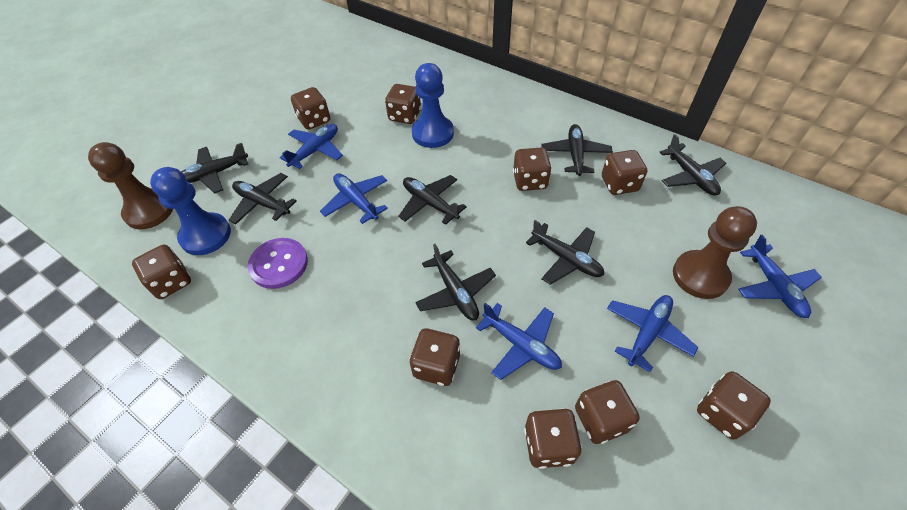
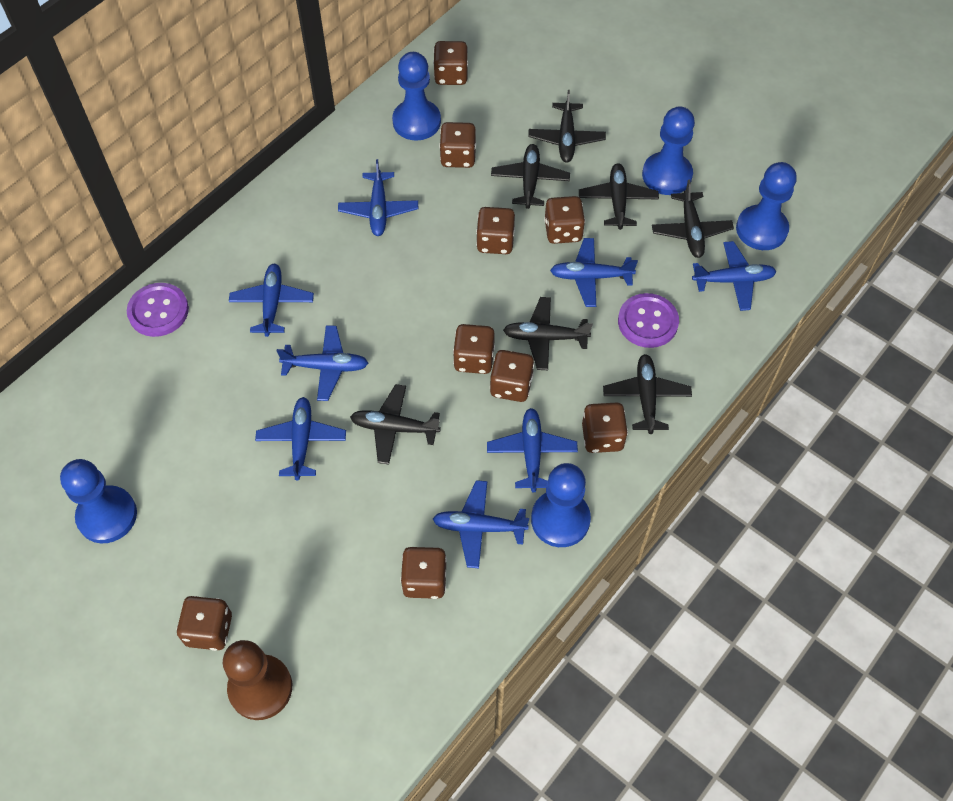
blue pawn: 2 -> 5
blue plane: 5 -> 8
brown pawn: 2 -> 1
purple button: 1 -> 2

